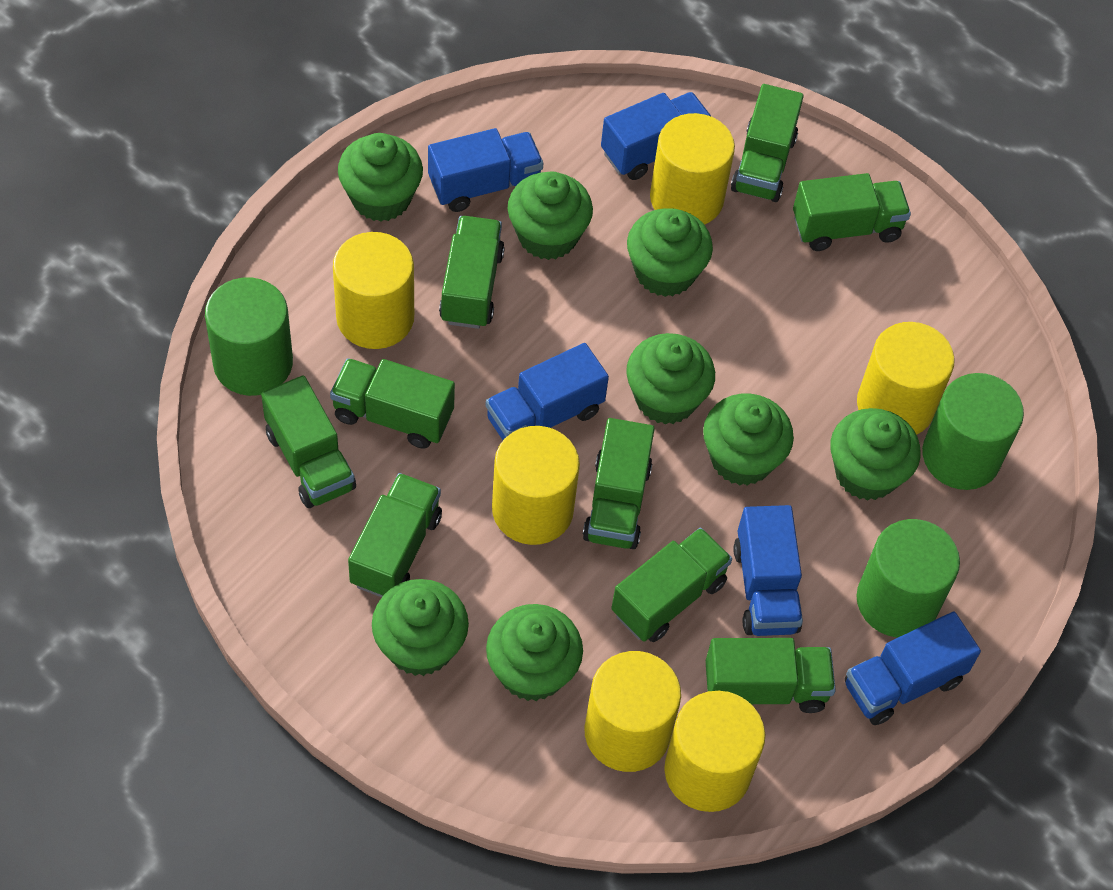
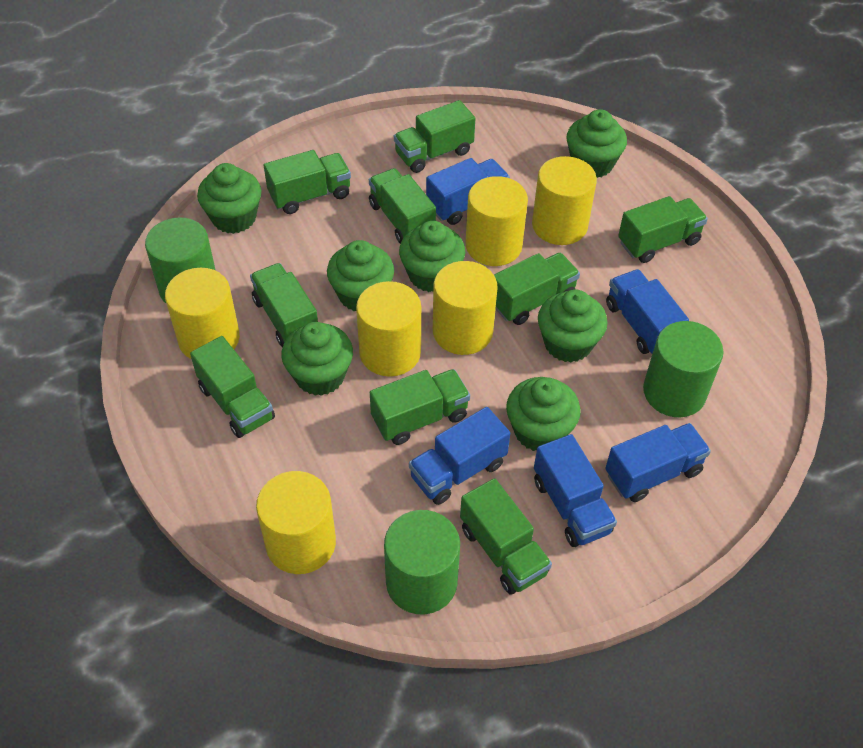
green cupcake: 8 -> 7

